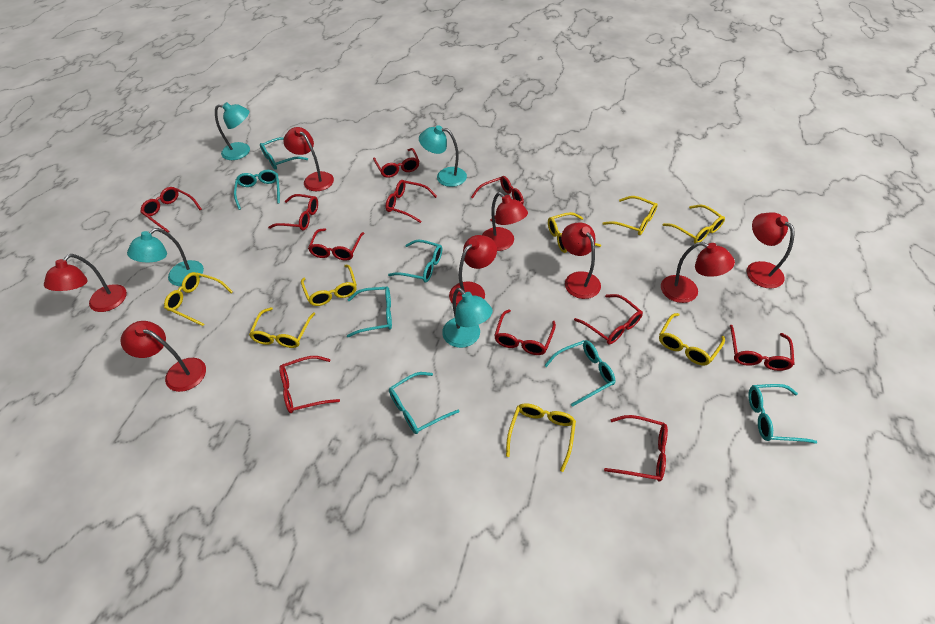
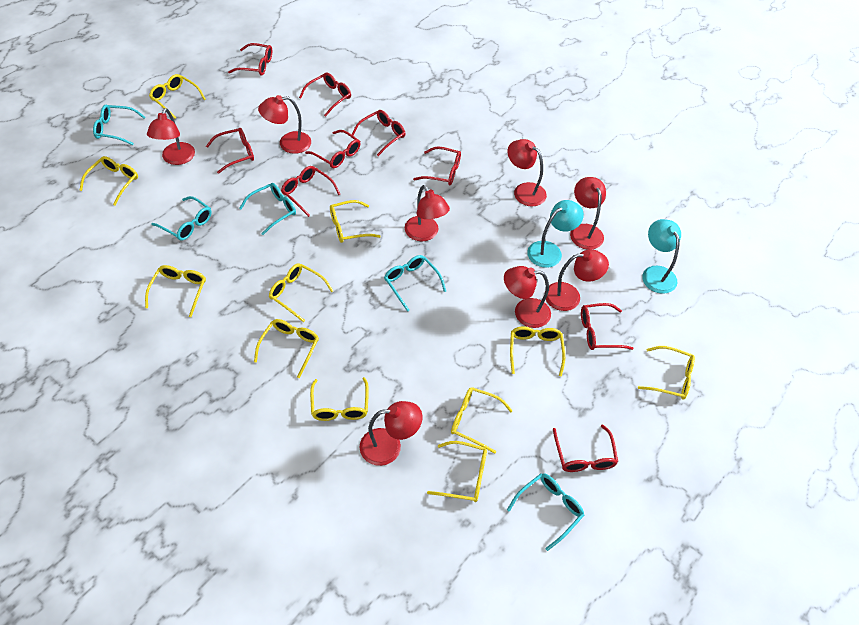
red glasses: 11 -> 9
turquoise glasses: 7 -> 5
turquoise lamp: 4 -> 2
yellow glasses: 8 -> 11

